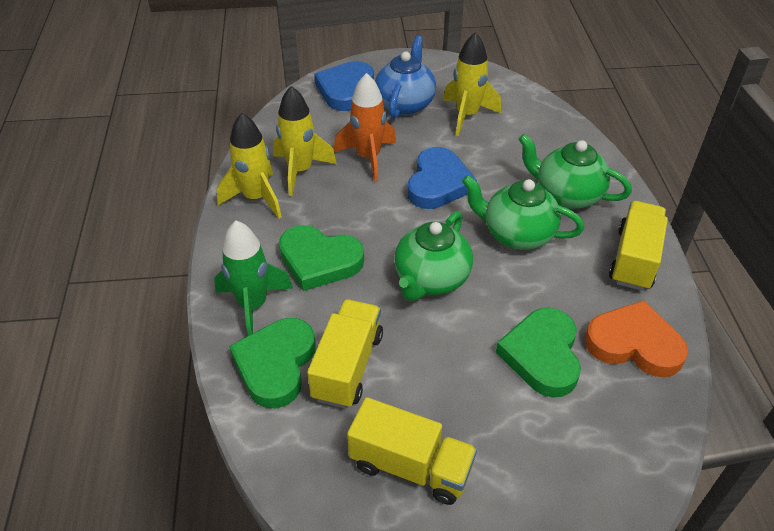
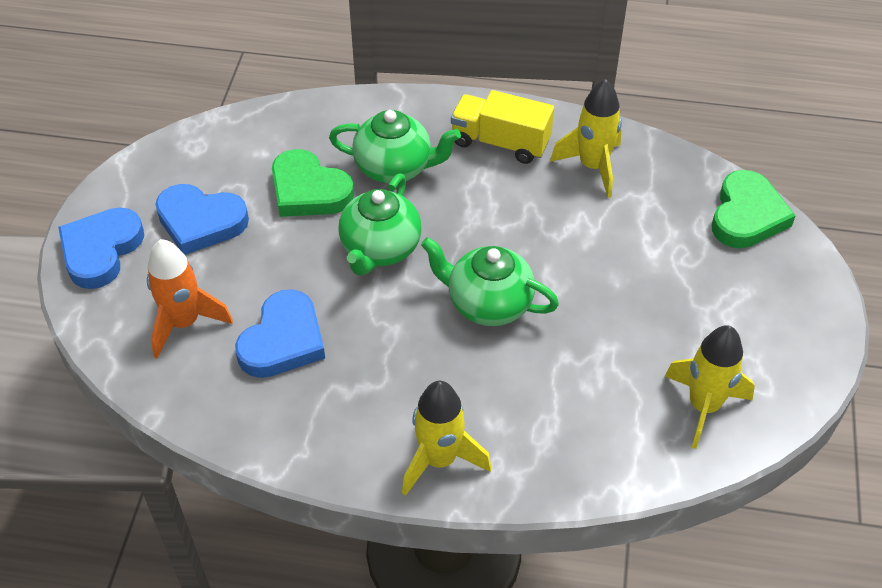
blue heart: 2 -> 3
blue teapot: 1 -> 0
green heart: 3 -> 2
green rocket: 1 -> 0
orange heart: 1 -> 0
yellow truck: 3 -> 1

